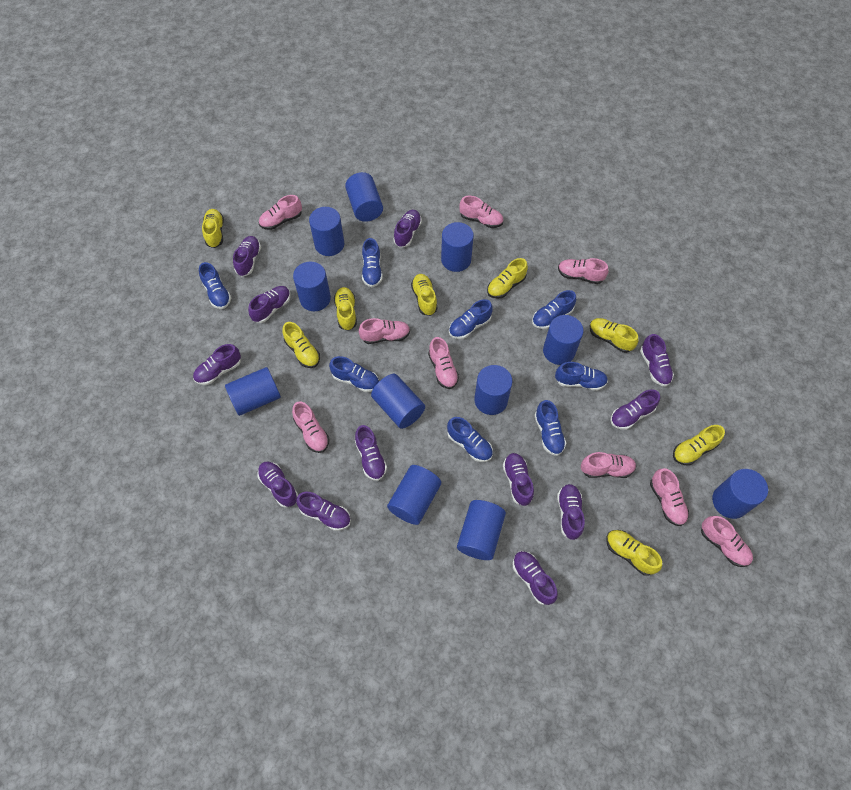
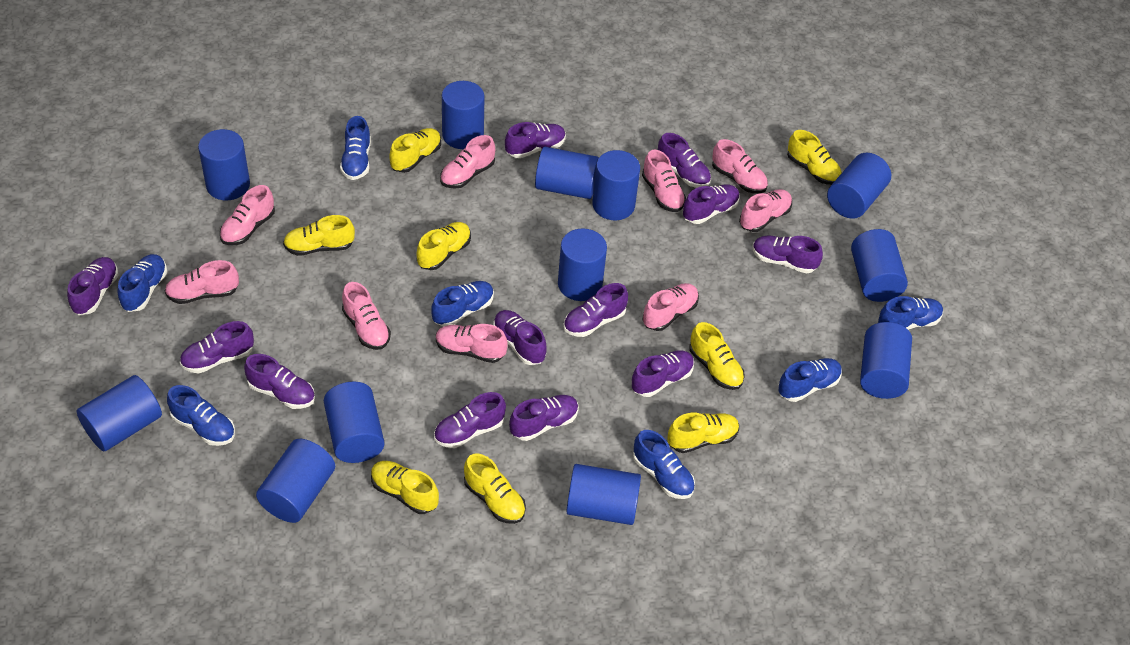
blue cylinder: 11 -> 12
blue shoe: 8 -> 7

